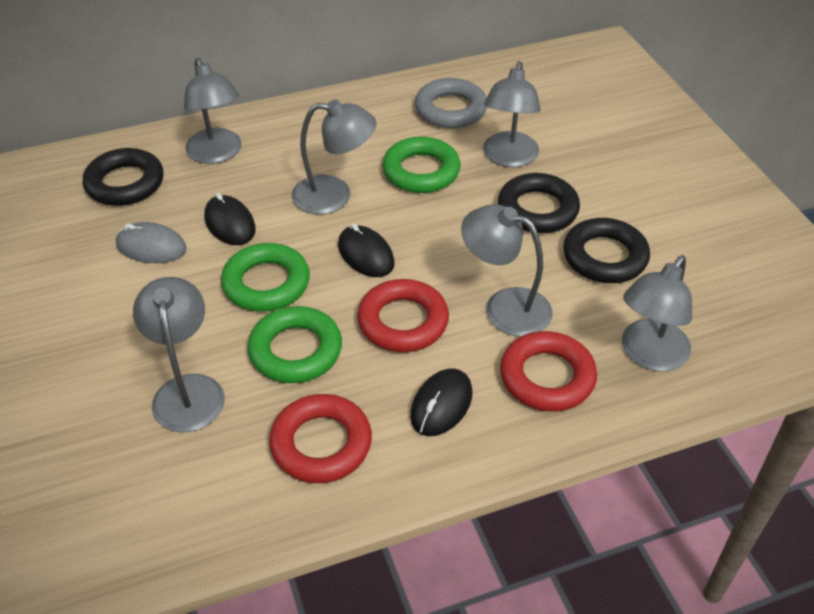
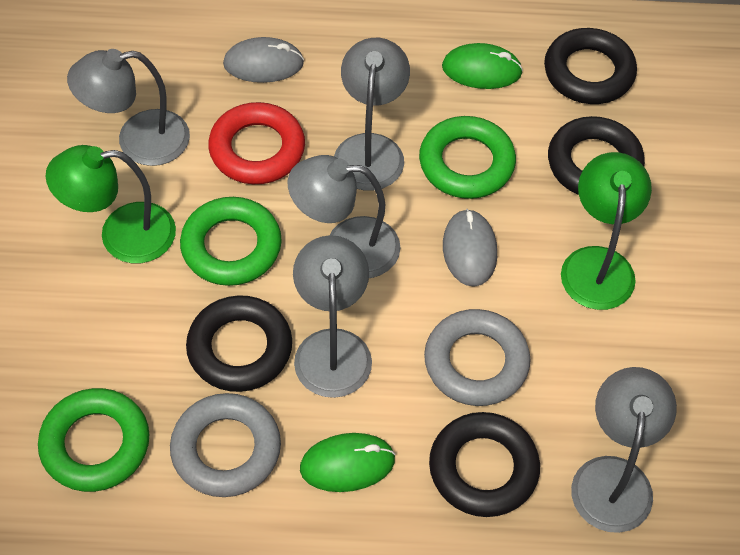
black mouse: 3 -> 0
black ring: 3 -> 4
green lamp: 0 -> 2
green mouse: 0 -> 2
grey lamp: 6 -> 5
grey mouse: 1 -> 2
grey ring: 1 -> 2
red ring: 3 -> 1

